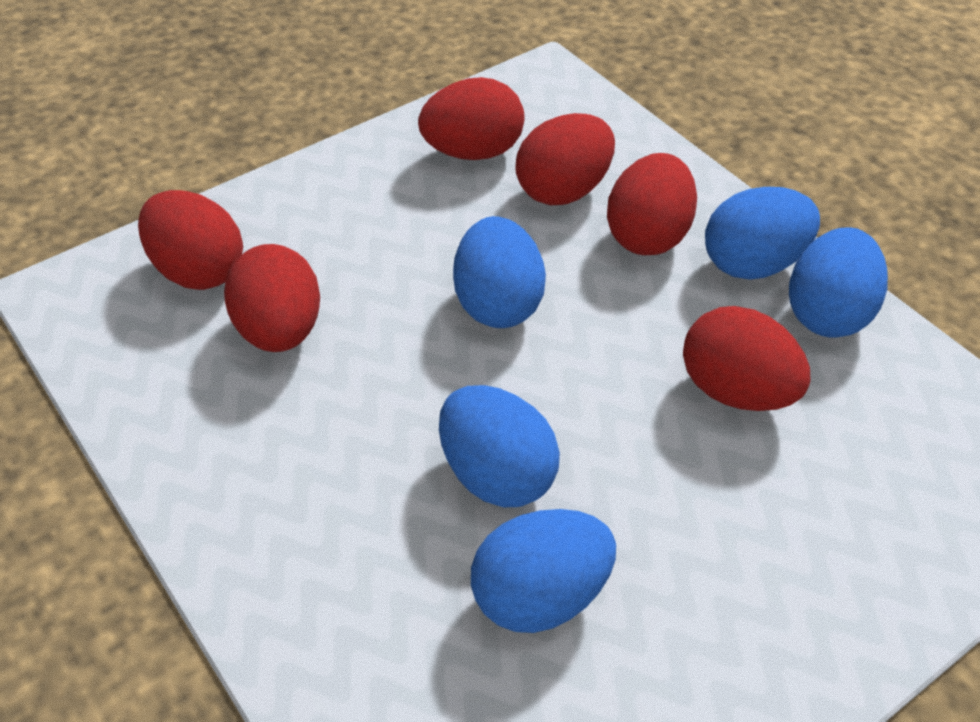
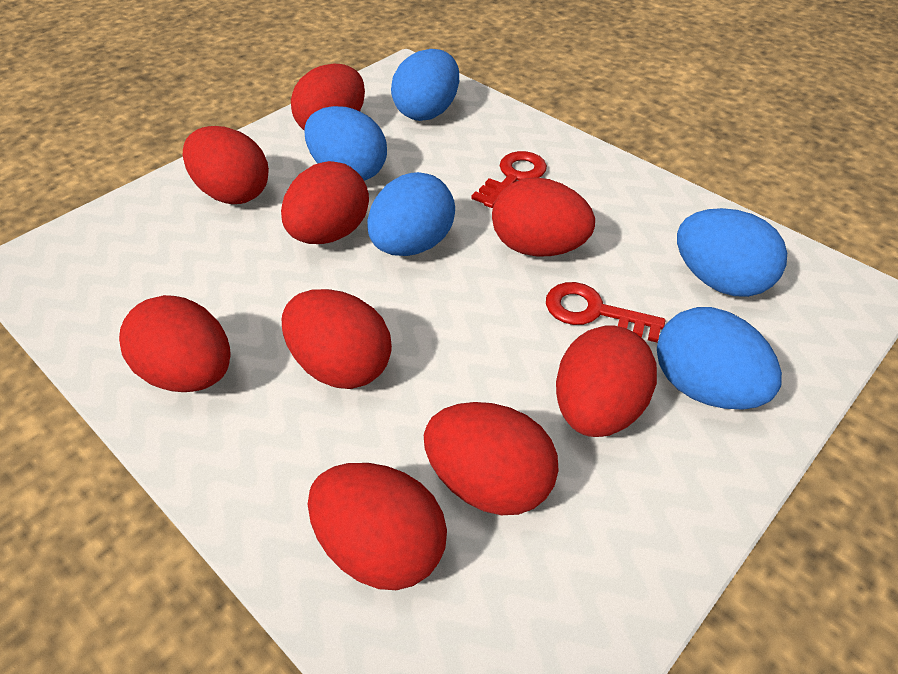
red egg: 6 -> 9
red key: 0 -> 2

